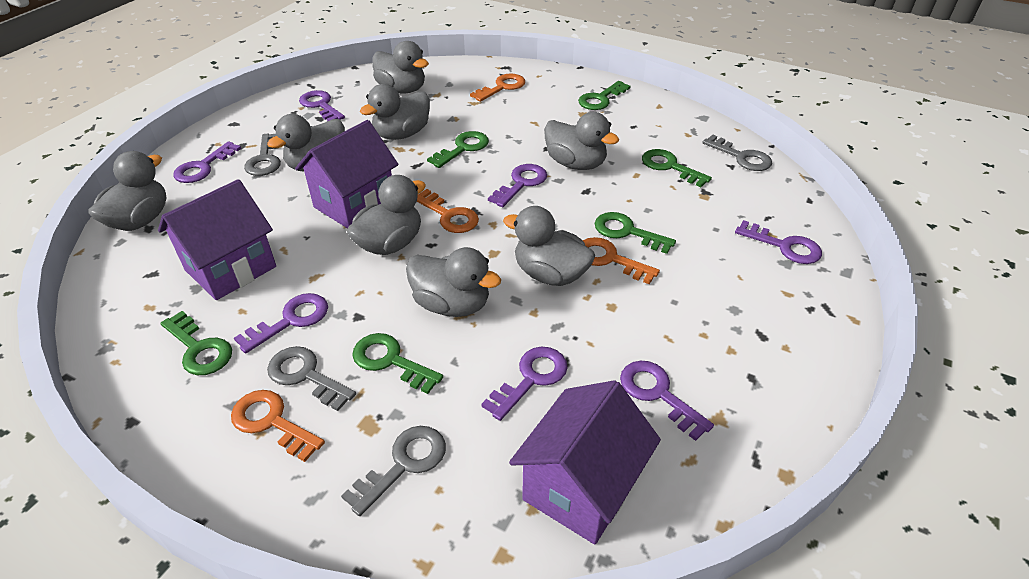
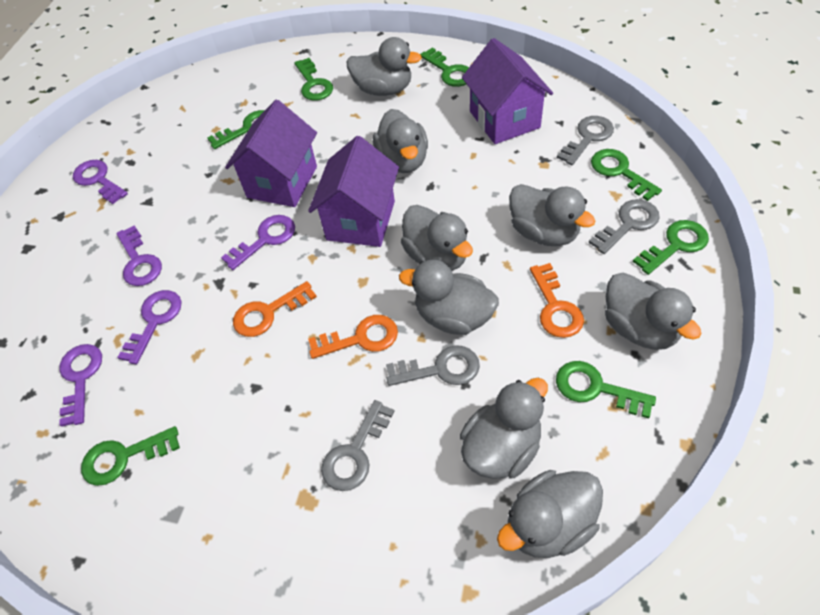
green key: 6 -> 7
orange key: 4 -> 3
purple key: 7 -> 5

